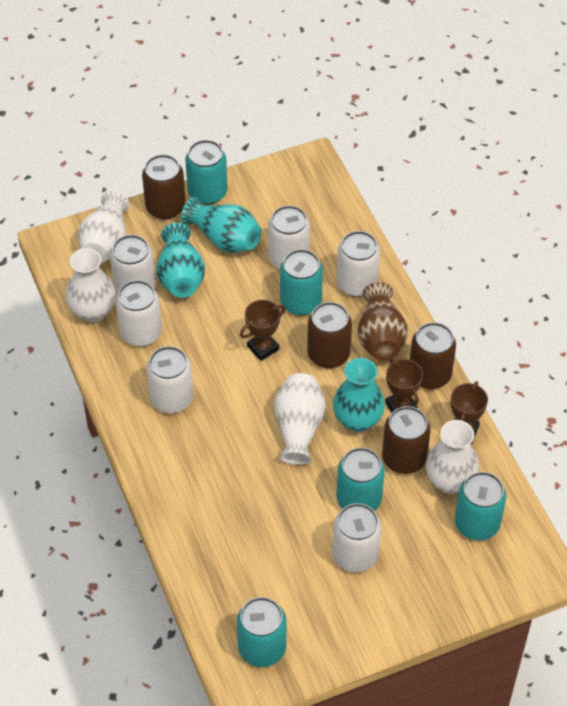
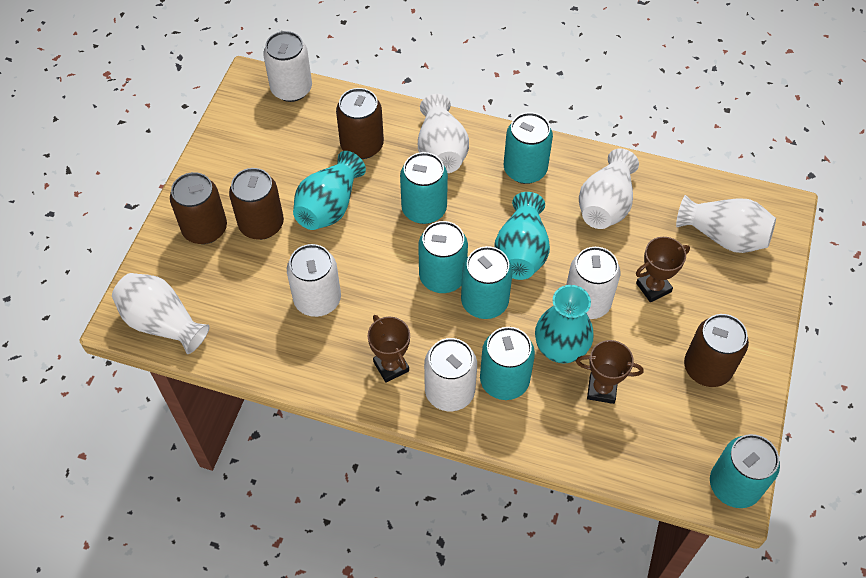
brown vase: 1 -> 0
turquoise can: 5 -> 6
white can: 6 -> 4

